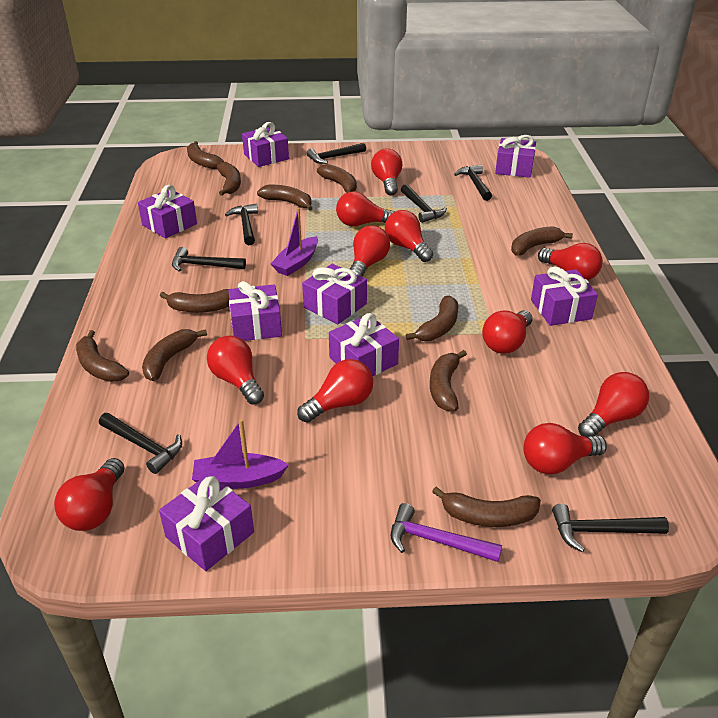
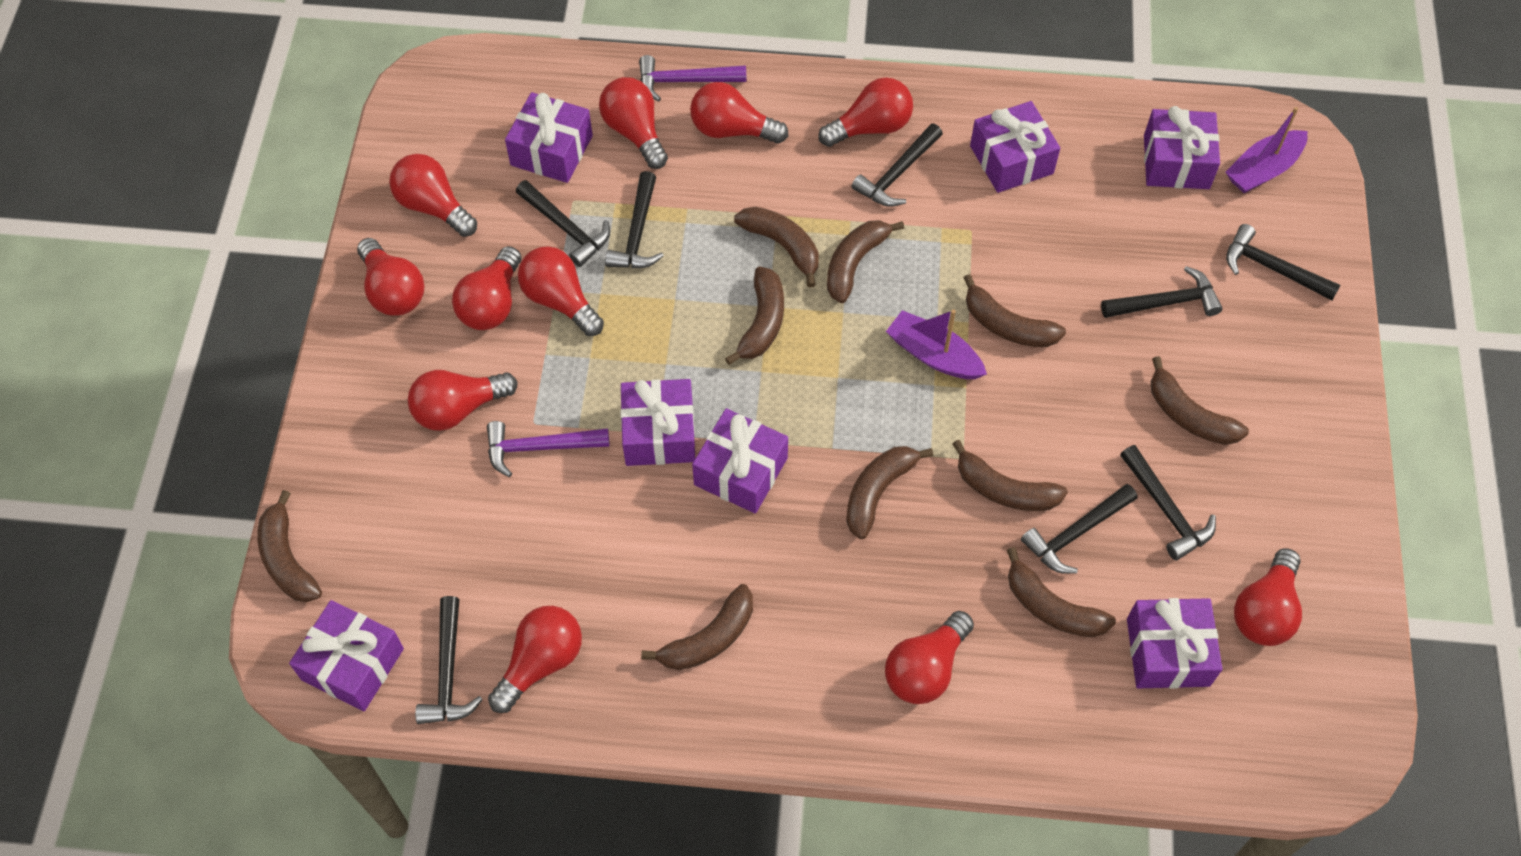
black hammer: 7 -> 8
brown banana: 11 -> 10
purple gift: 8 -> 7
purple hammer: 1 -> 2

